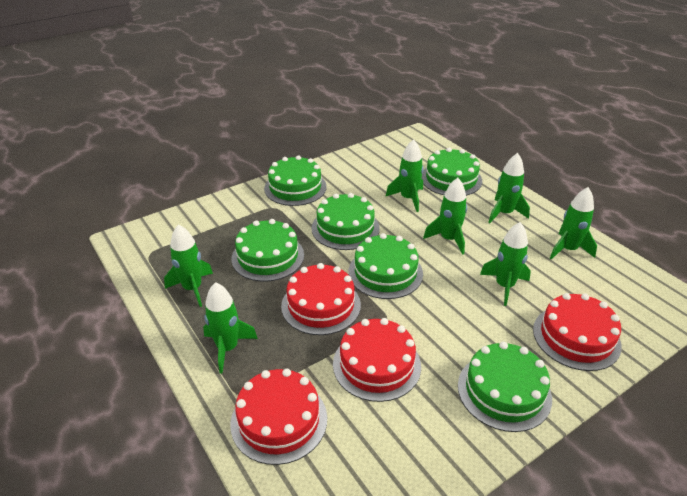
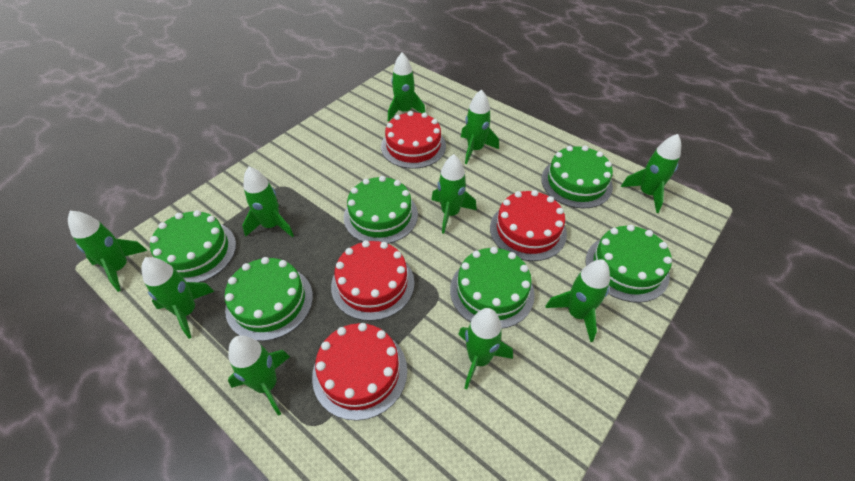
green rocket: 7 -> 10

